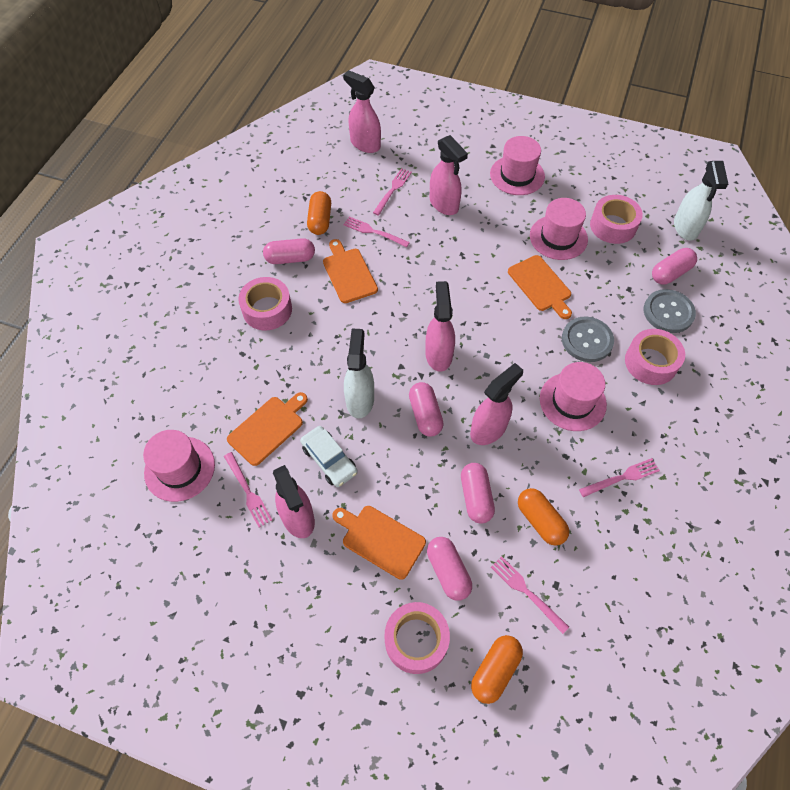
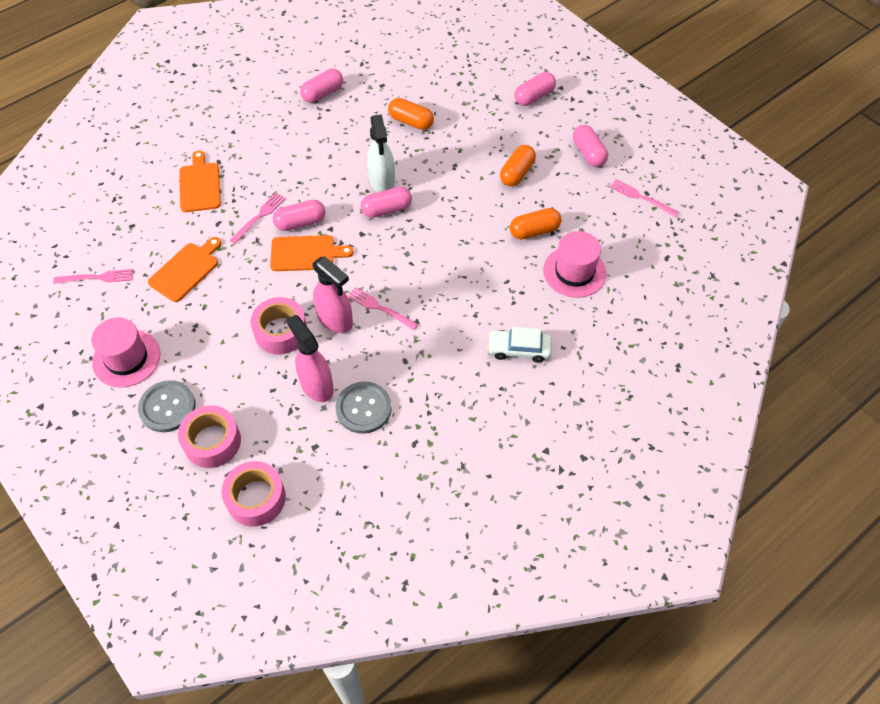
orange cutting board: 4 -> 3
pink fork: 5 -> 4
pink hat: 4 -> 2
pink spray bottle: 5 -> 2
pink tape: 4 -> 3
white spray bottle: 2 -> 1

